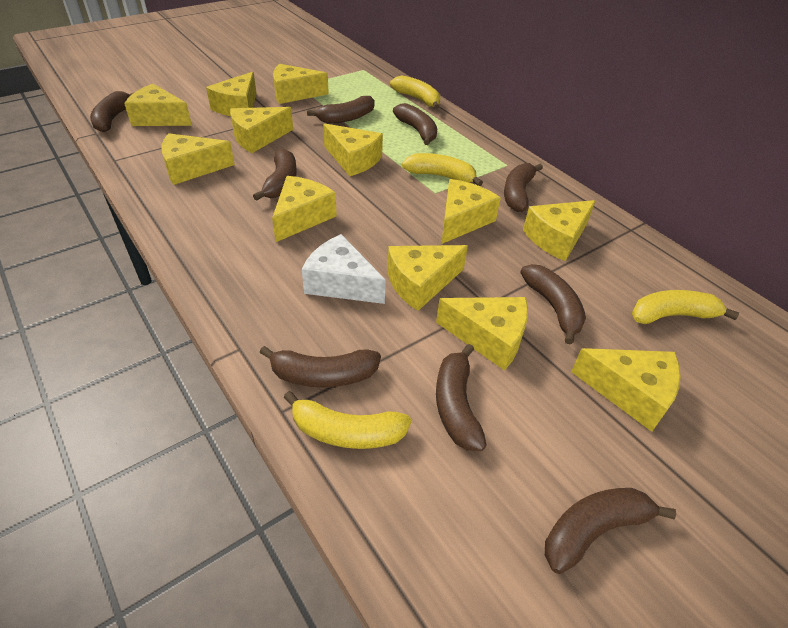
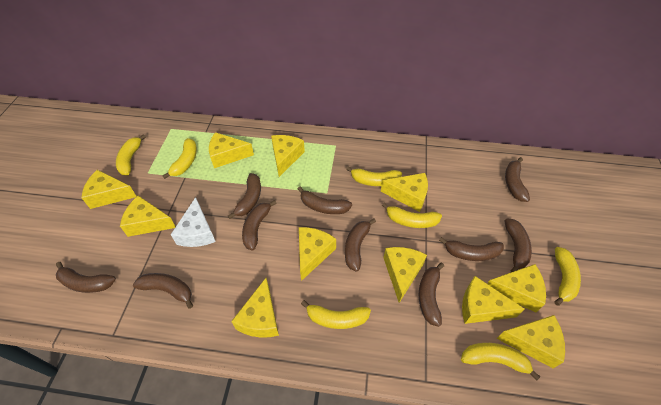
brown banana: 9 -> 10
yellow banana: 4 -> 7
yellow cheese: 12 -> 11

